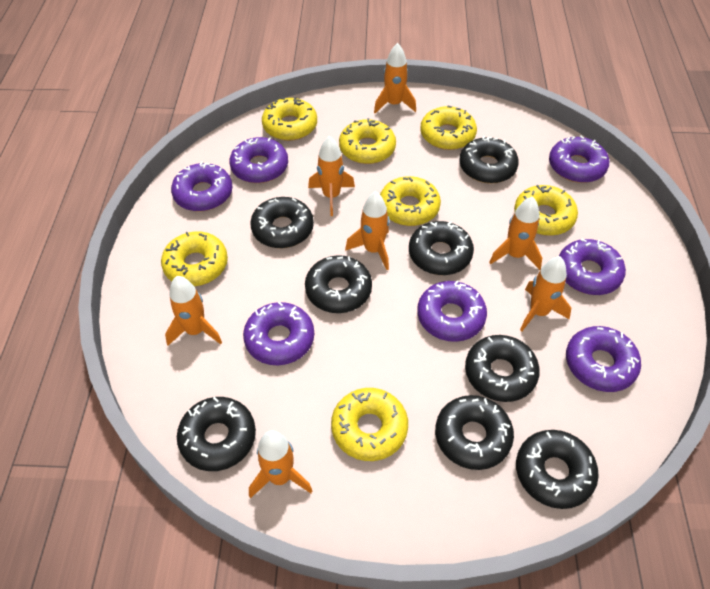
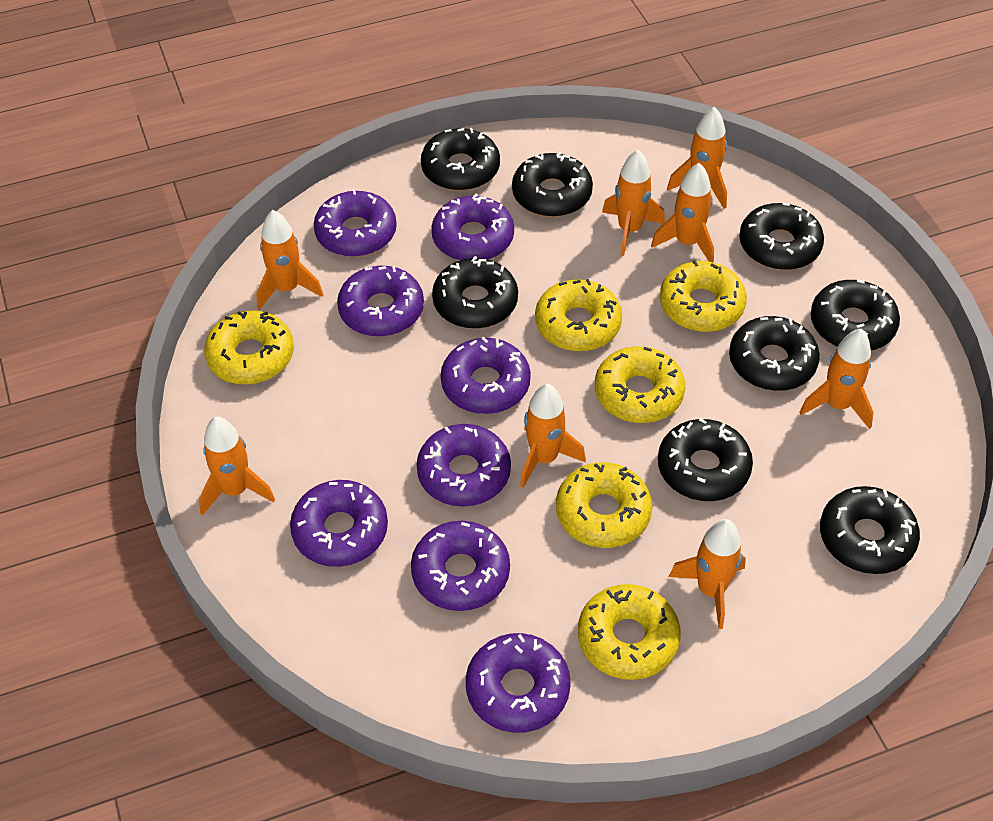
orange rocket: 7 -> 8
purple donut: 7 -> 8
yellow donut: 7 -> 6

